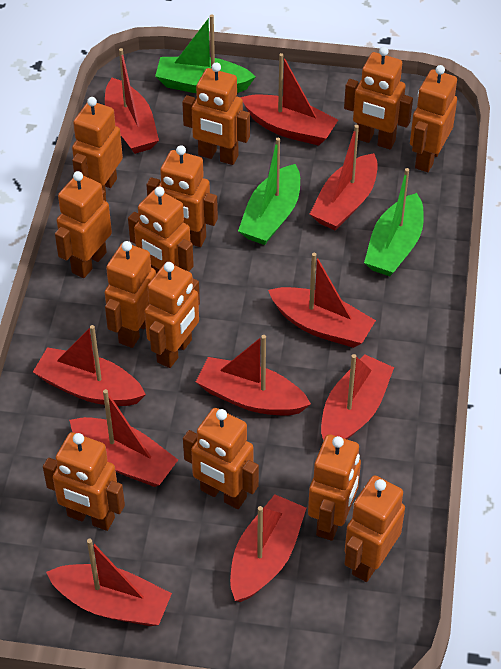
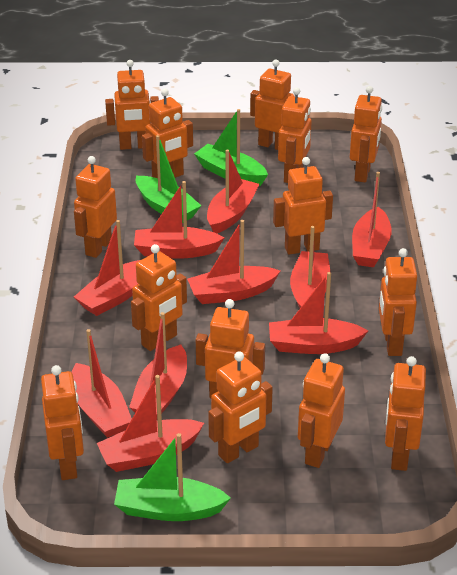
orange robot: 13 -> 14

